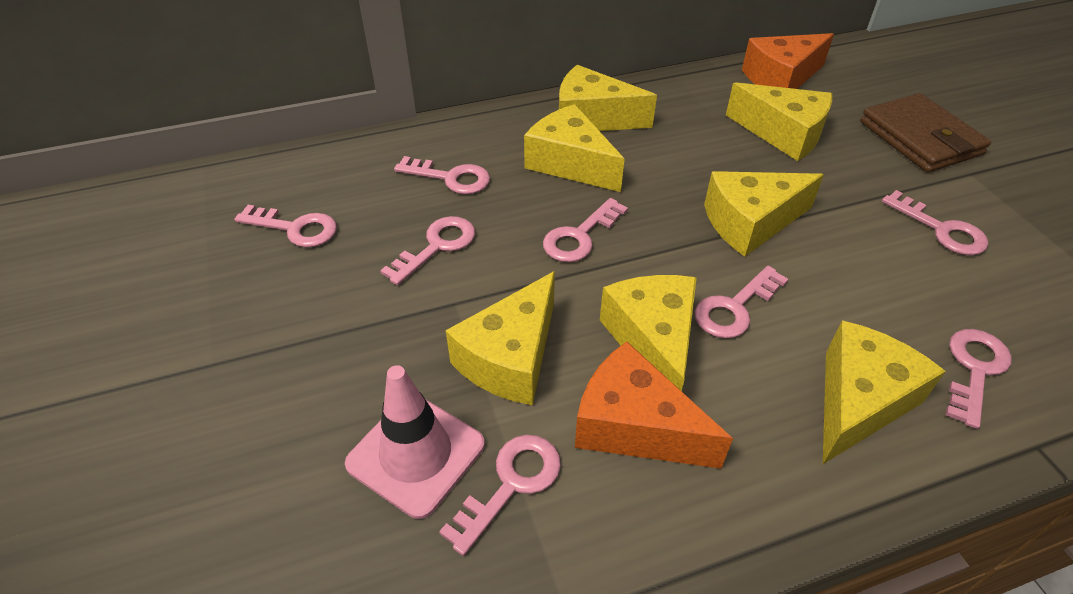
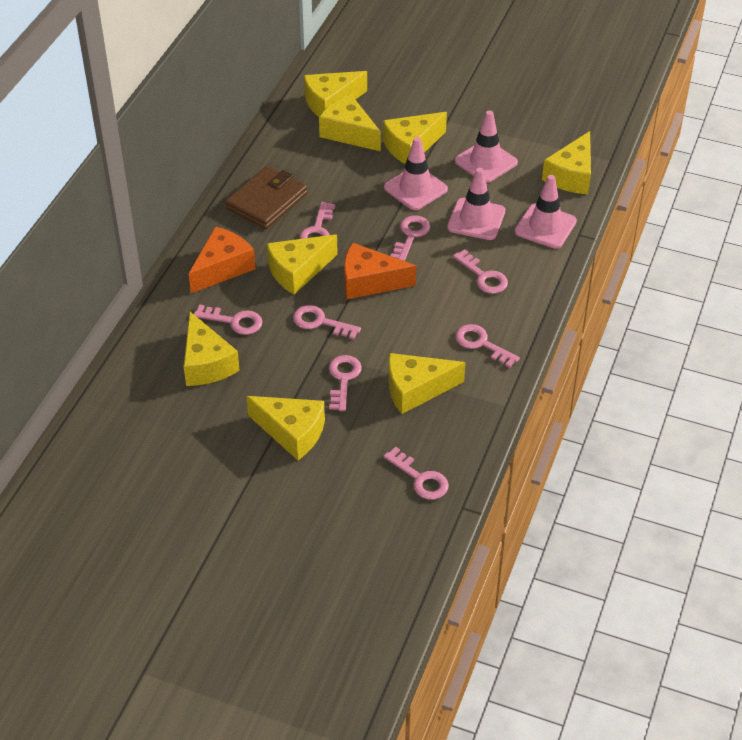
pink traffic cone: 1 -> 4
yellow cheese: 7 -> 8

